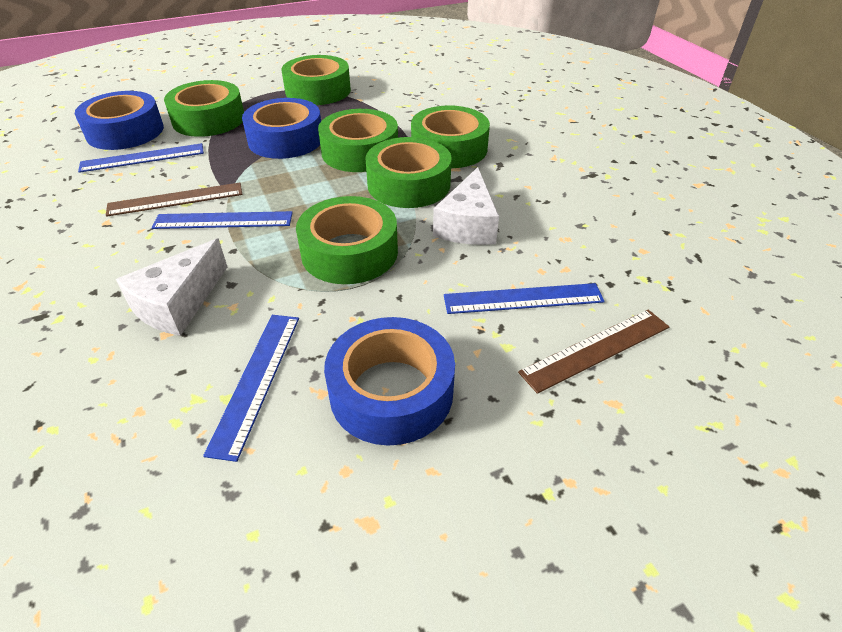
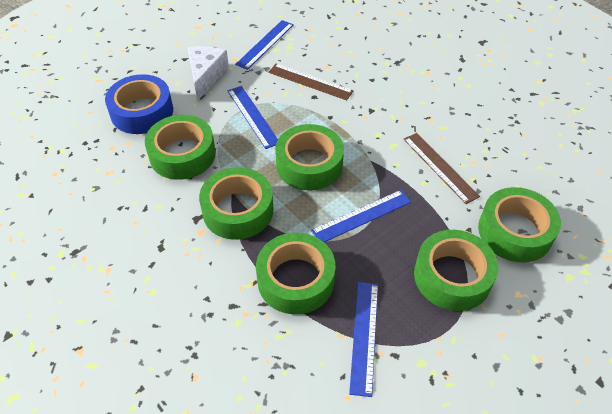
blue tape: 3 -> 1
white cheese: 2 -> 1

